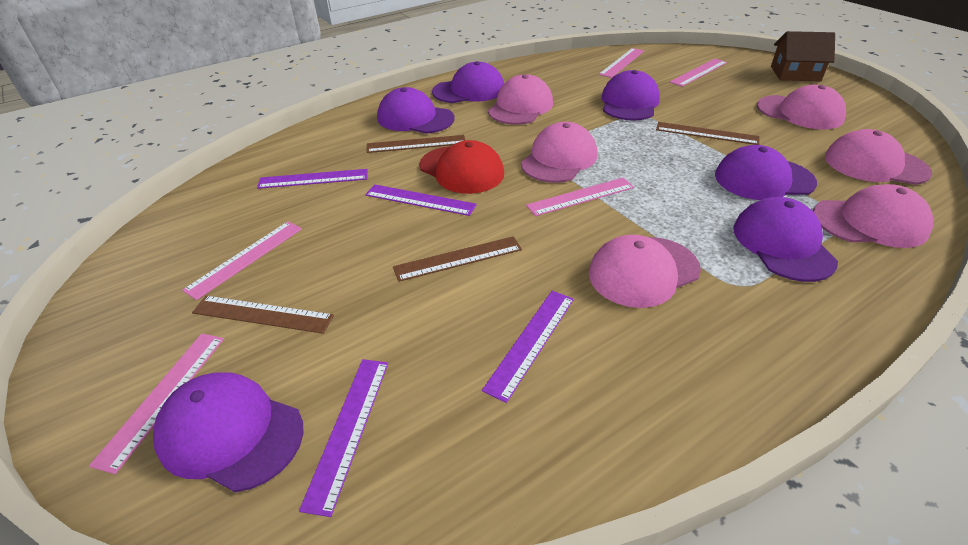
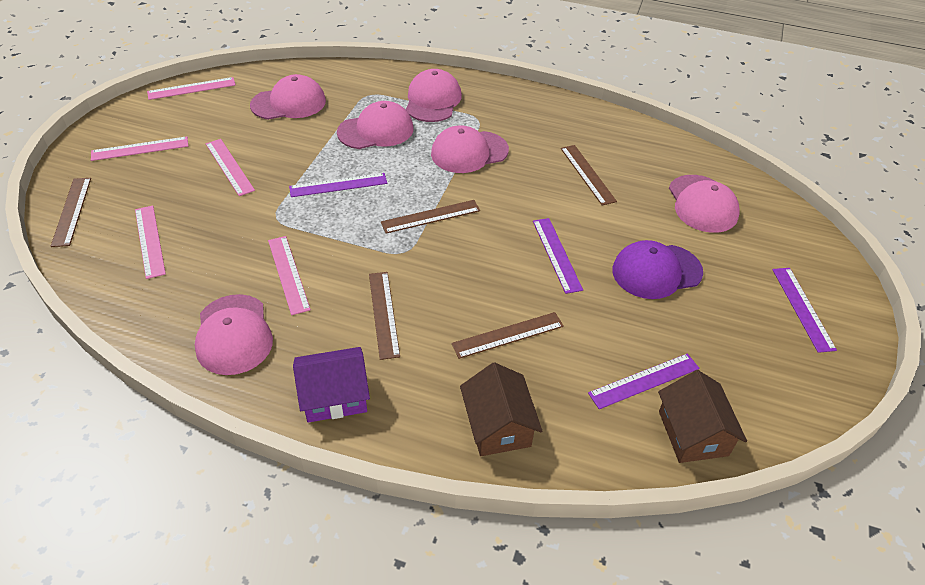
brown house: 1 -> 2
brown ruler: 4 -> 5
purple cap: 6 -> 1
purple house: 0 -> 1
red cap: 1 -> 0

